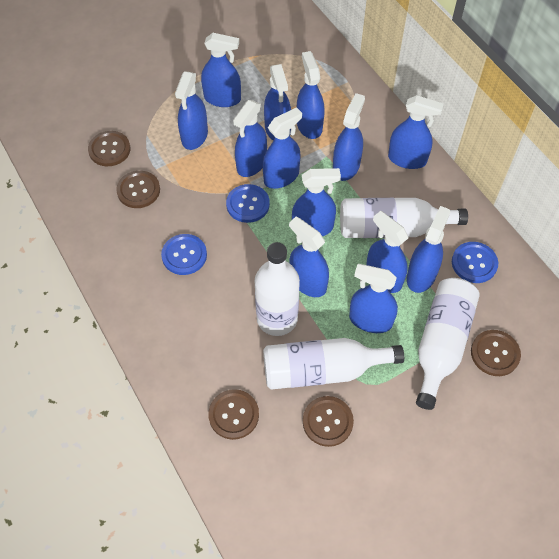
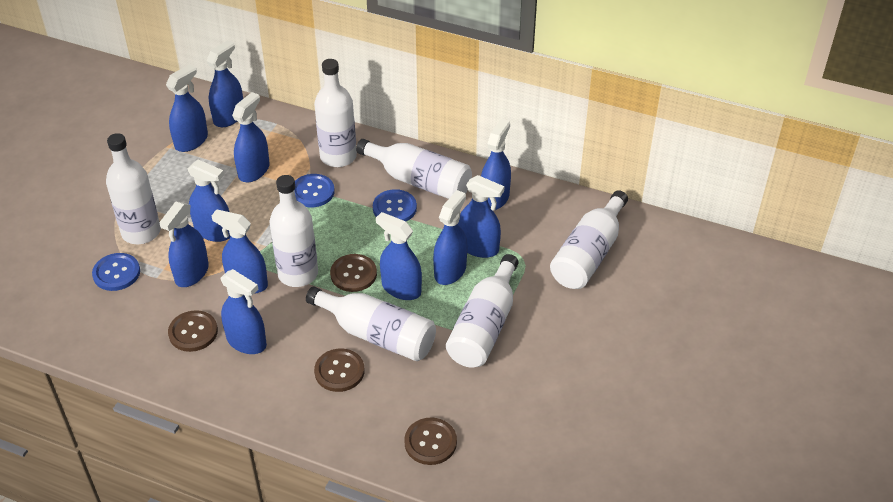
blue spray bottle: 13 -> 11
brown button: 5 -> 4
white bottle: 4 -> 7

